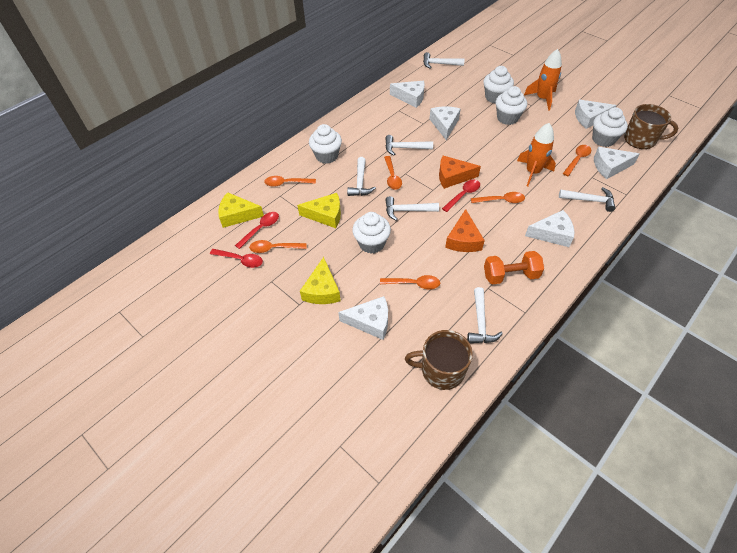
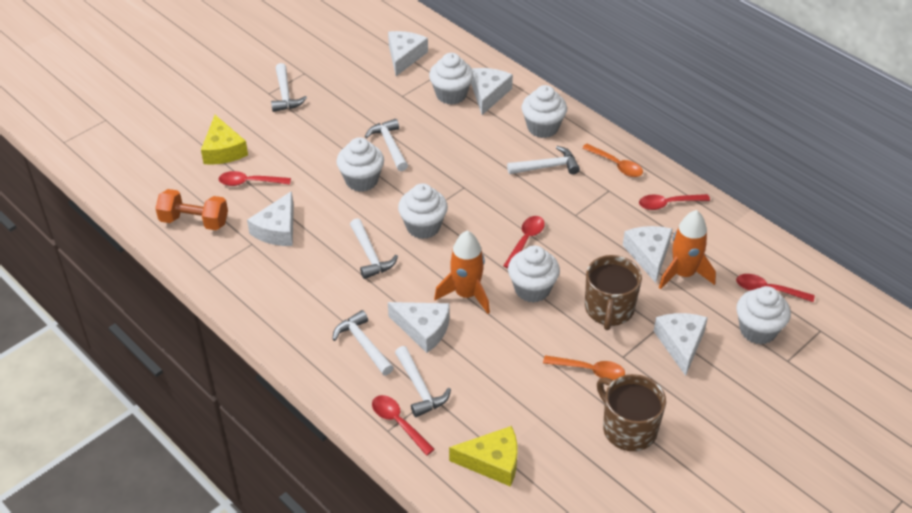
orange cheese: 2 -> 0
orange spoon: 6 -> 2
red spoon: 3 -> 5
white cupcake: 5 -> 6
yellow cheese: 3 -> 2

